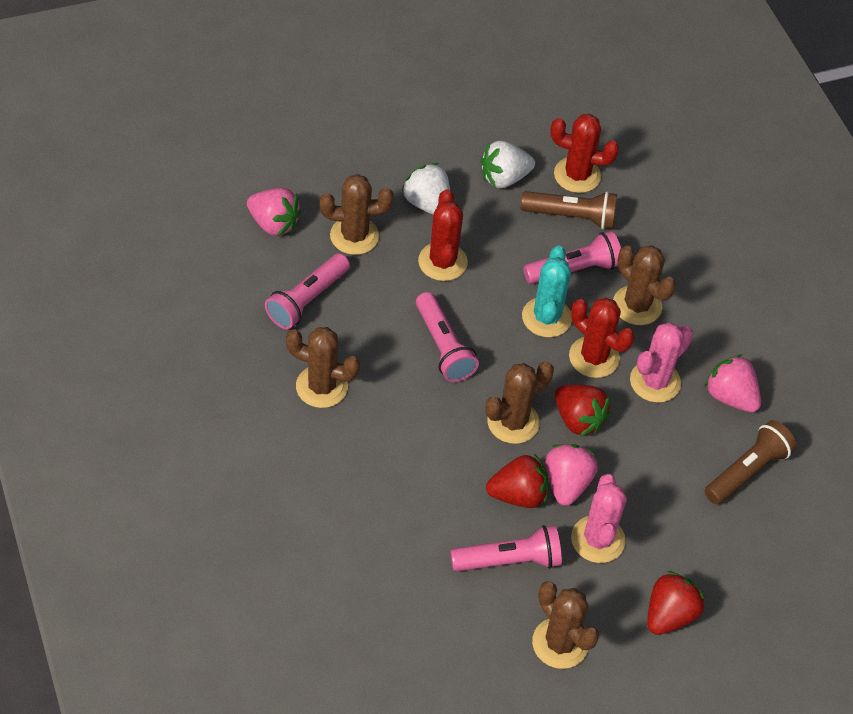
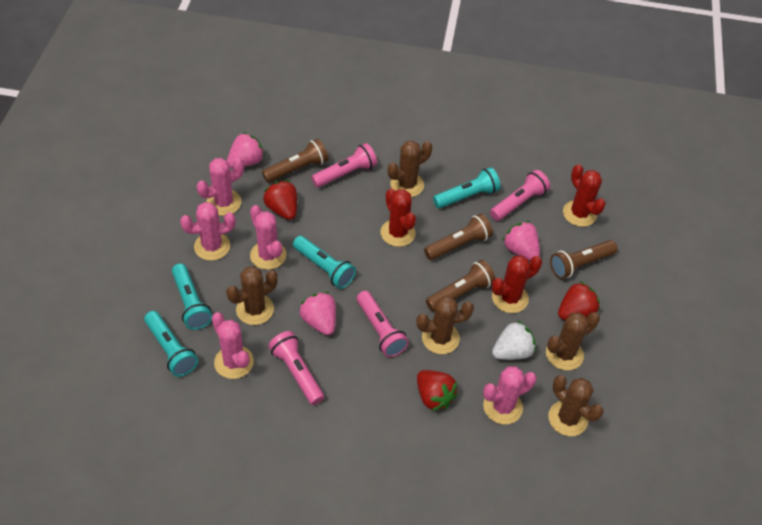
brown flashlight: 2 -> 4
pink cactus: 2 -> 5
turquoise cactus: 1 -> 0
turquoise flashlight: 0 -> 4
white strawberry: 2 -> 1

